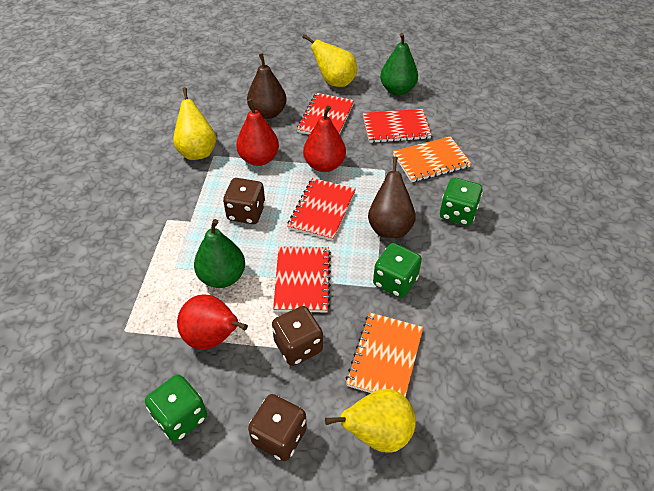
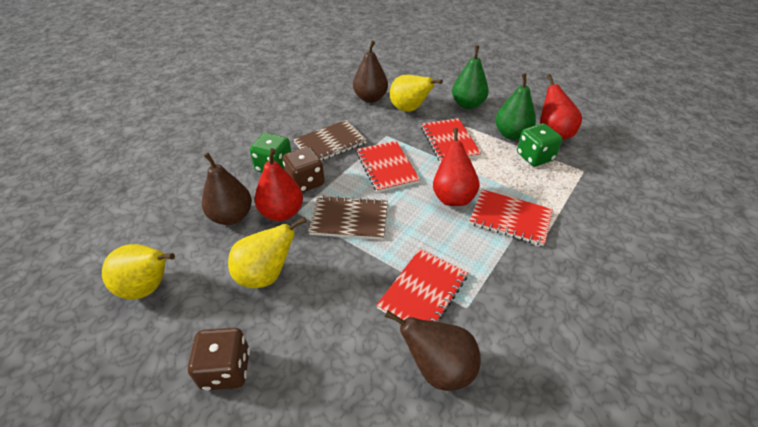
brown dice: 3 -> 2
brown notebook: 0 -> 2
brown pear: 2 -> 3
green dice: 3 -> 2
orange notebook: 2 -> 0

